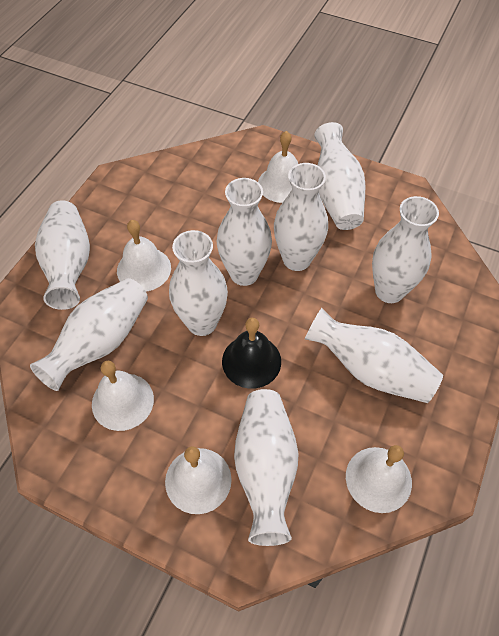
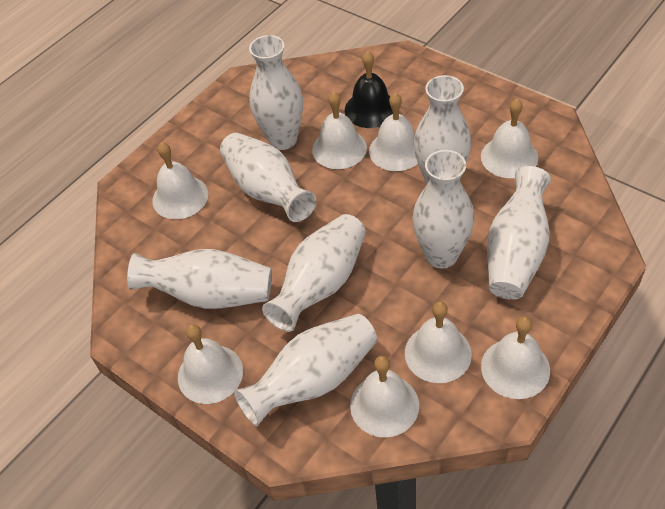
white bell: 5 -> 8
white vase: 9 -> 8

